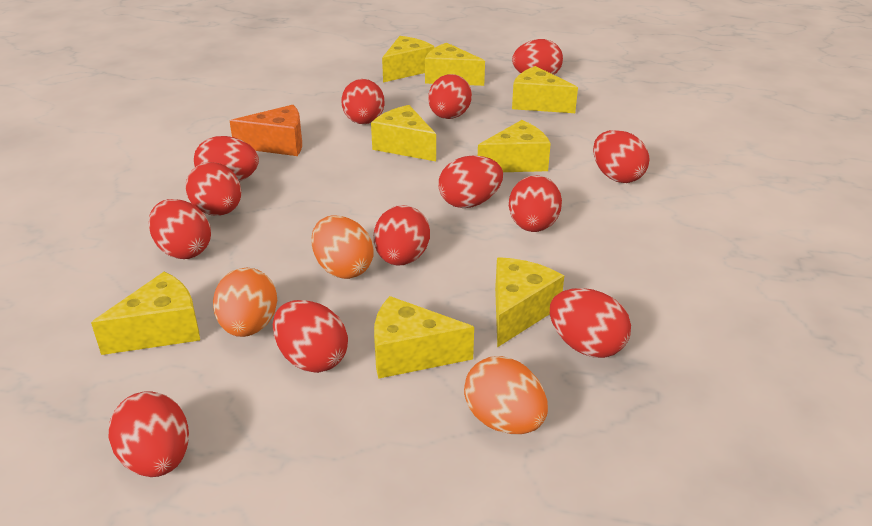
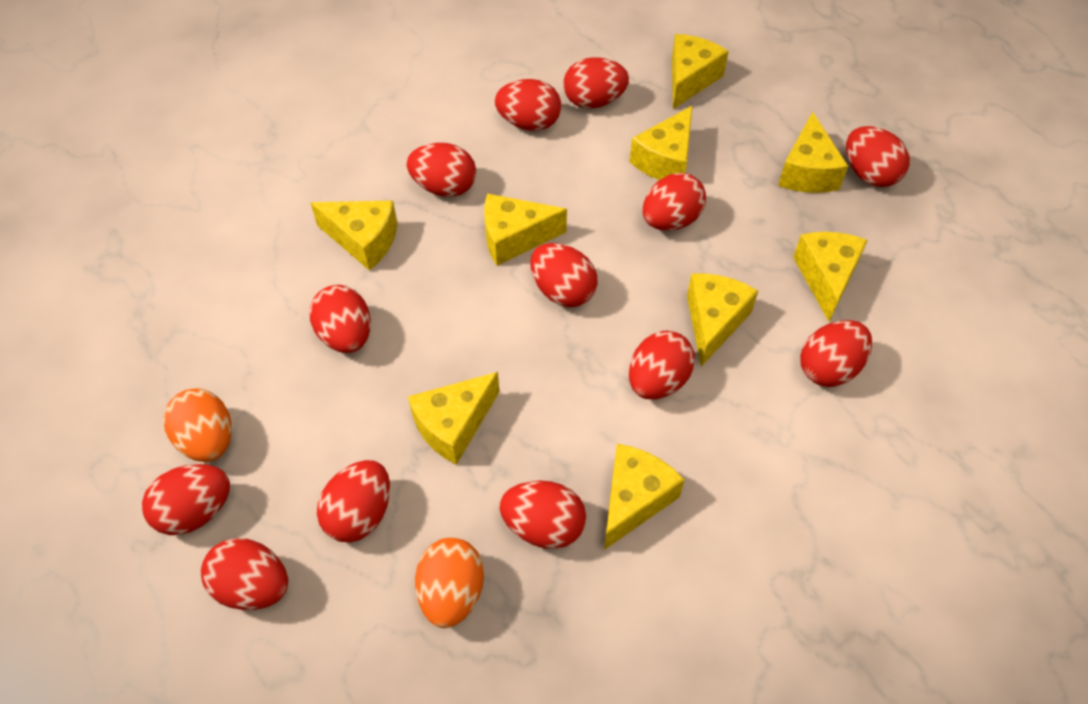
orange cheese: 1 -> 0
orange egg: 3 -> 2
yellow cheese: 8 -> 9

